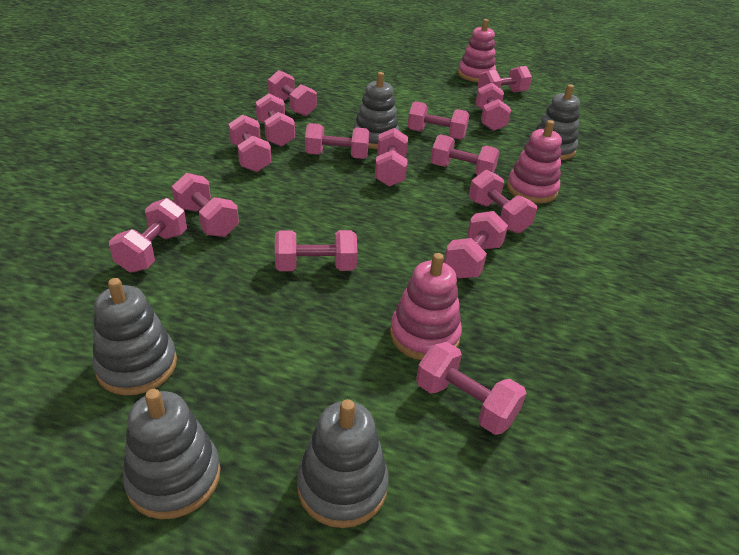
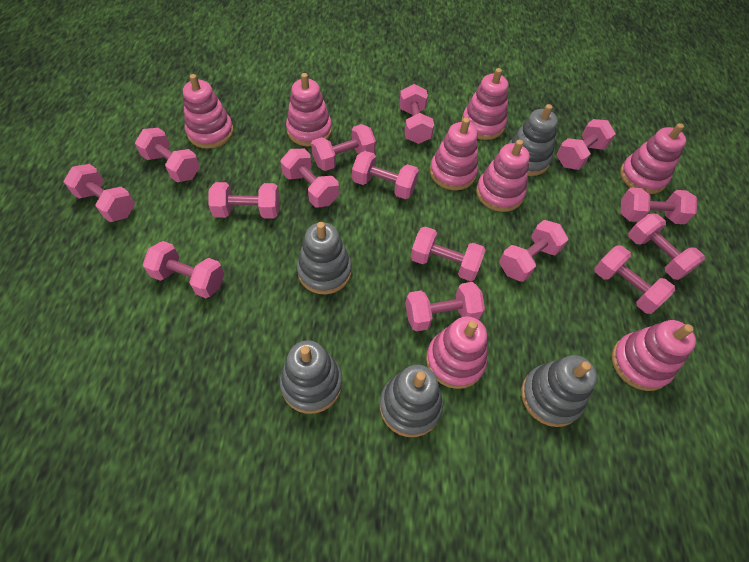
pink stacking toy: 3 -> 8

